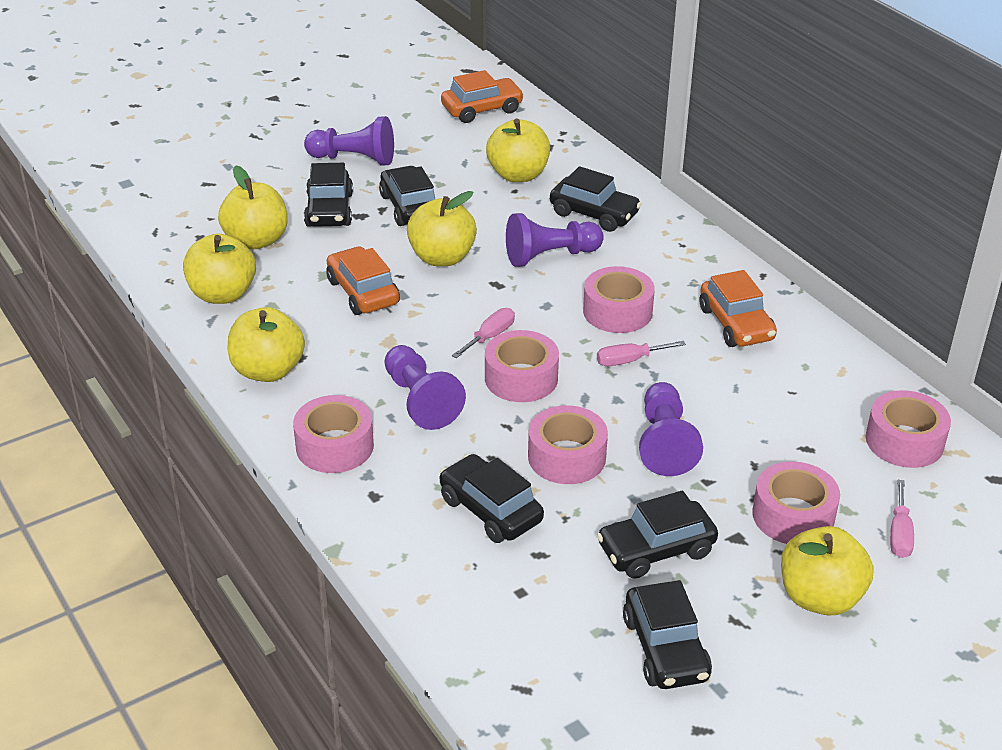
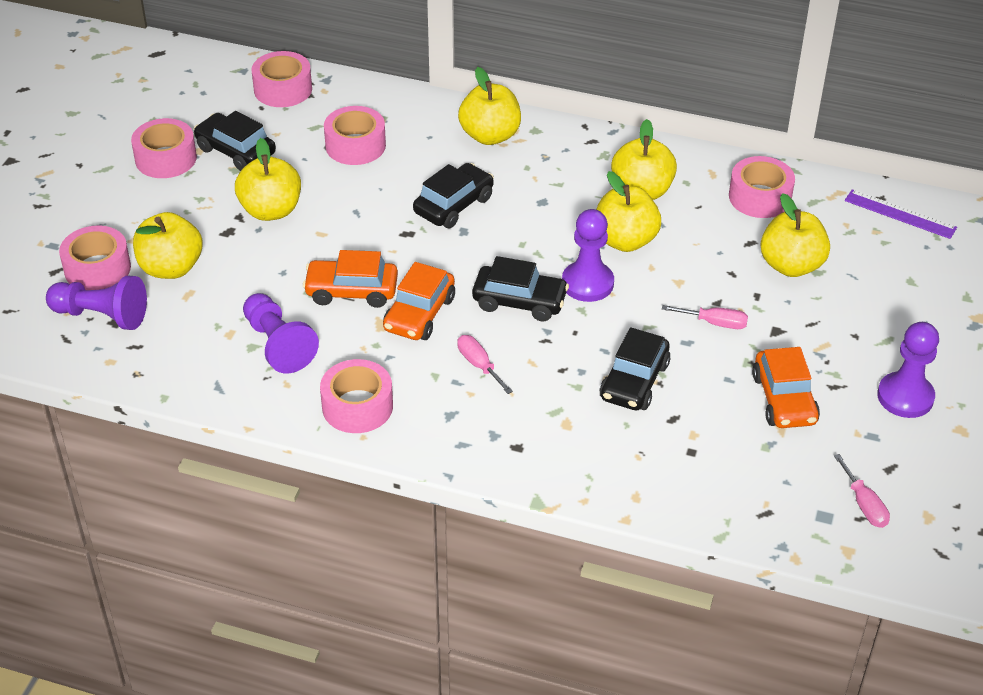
black car: 6 -> 4
purple ruler: 0 -> 1

